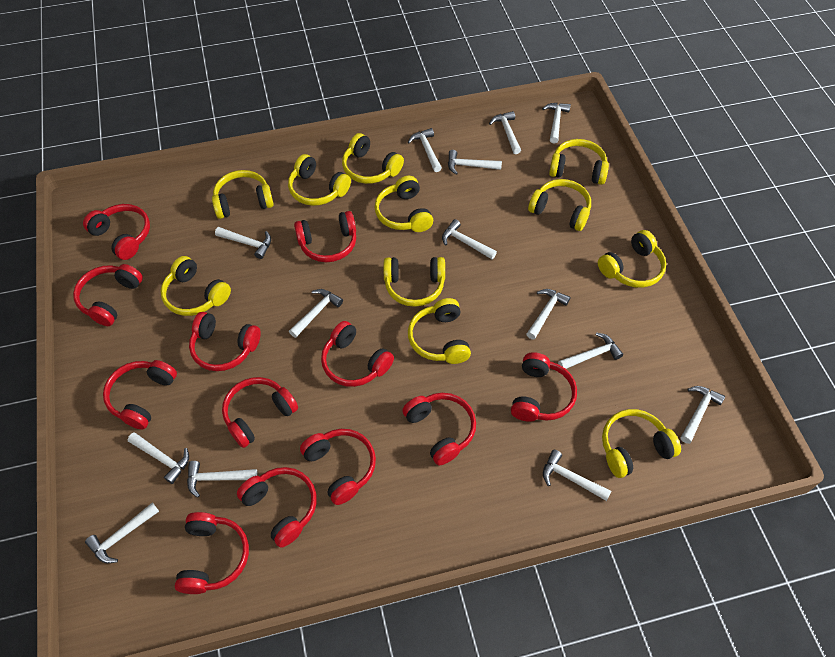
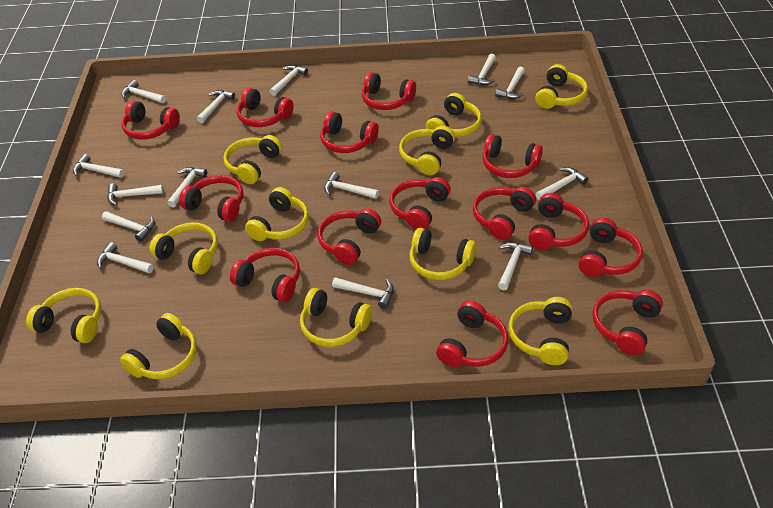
red headphones: 12 -> 14

